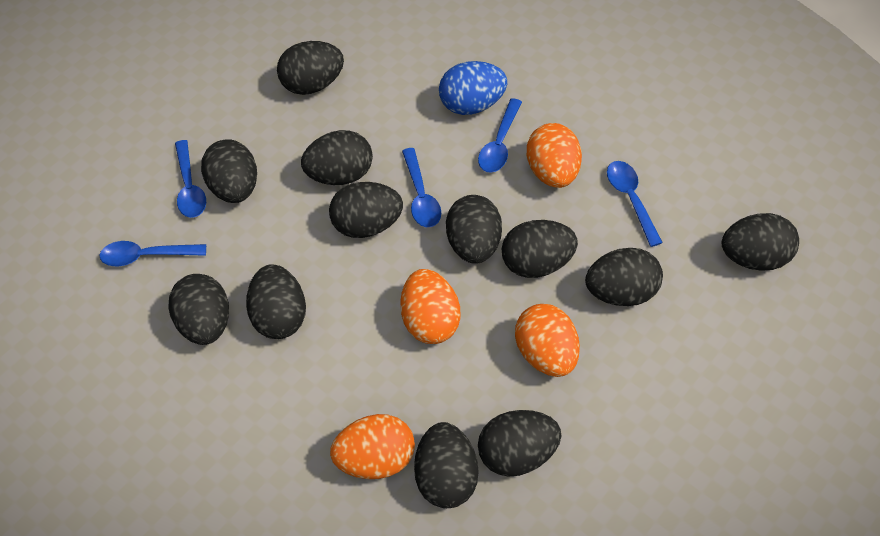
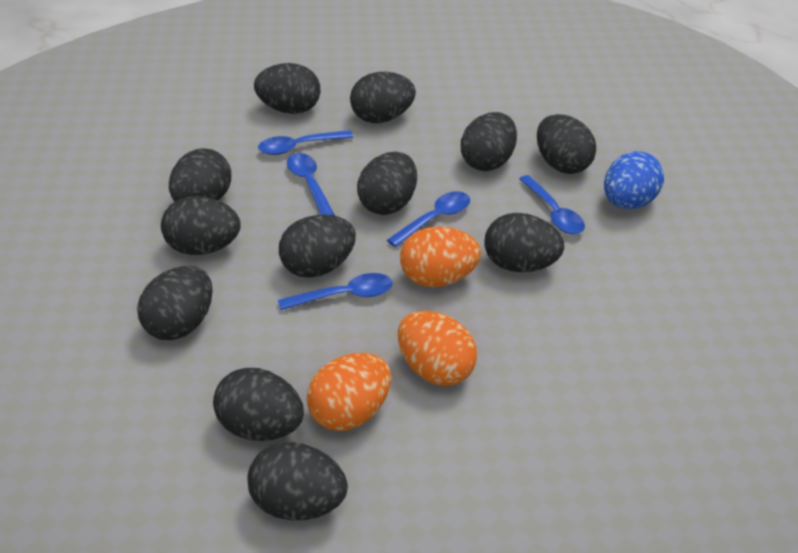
orange egg: 4 -> 3

